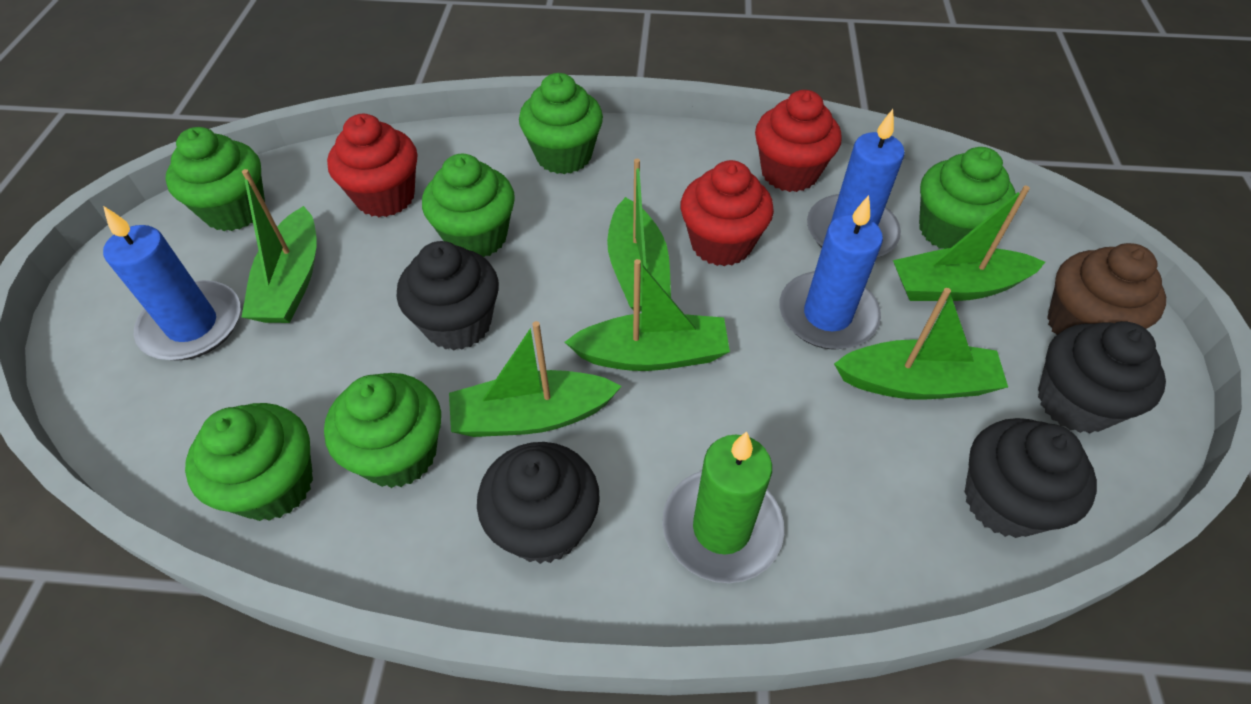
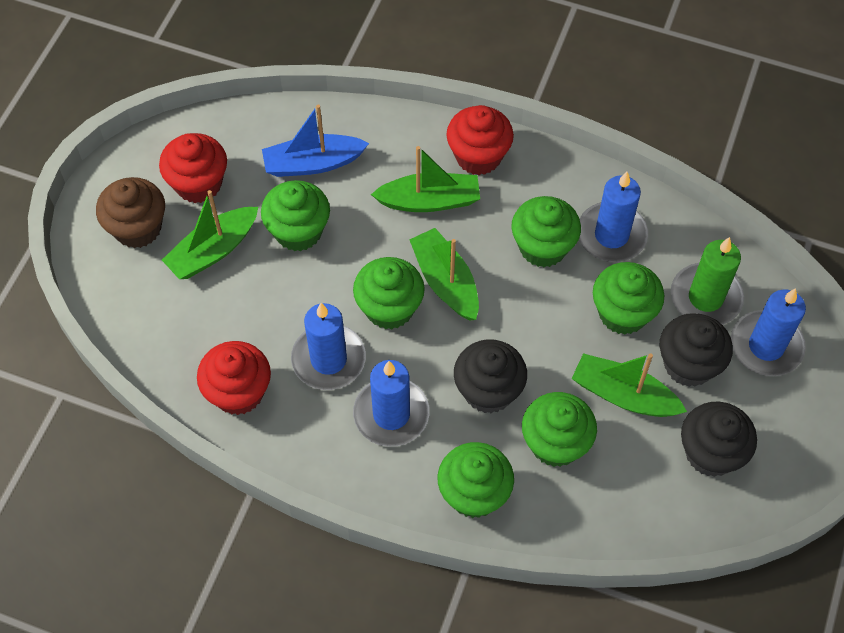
black cupcake: 4 -> 3
blue boat: 0 -> 1
blue candle: 3 -> 4
green boat: 6 -> 4

